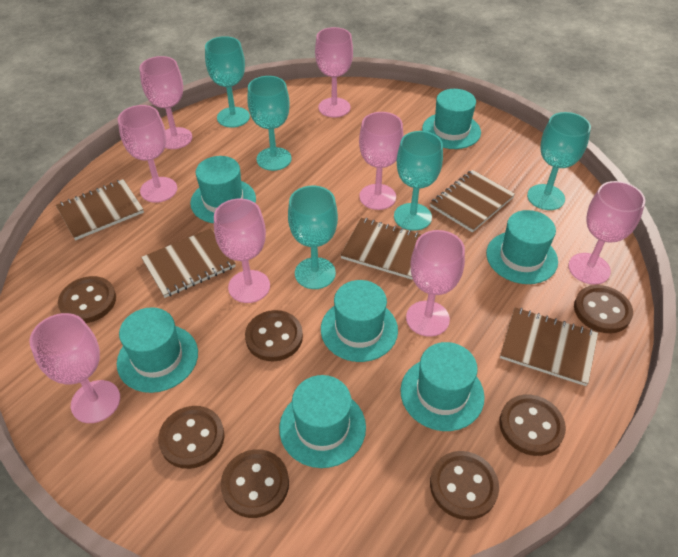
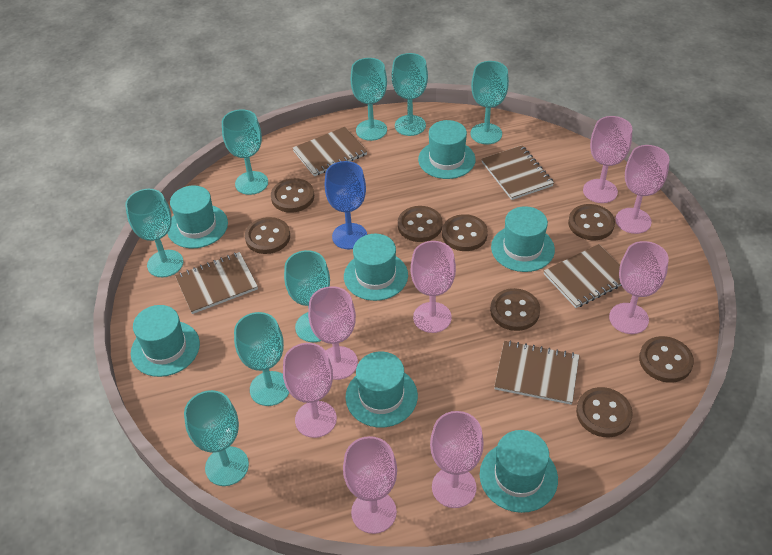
blue goblet: 0 -> 1
brown button: 7 -> 8
turquoise goblet: 5 -> 8

